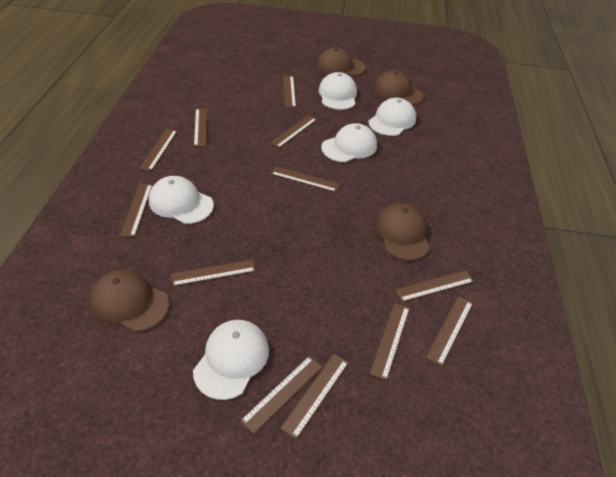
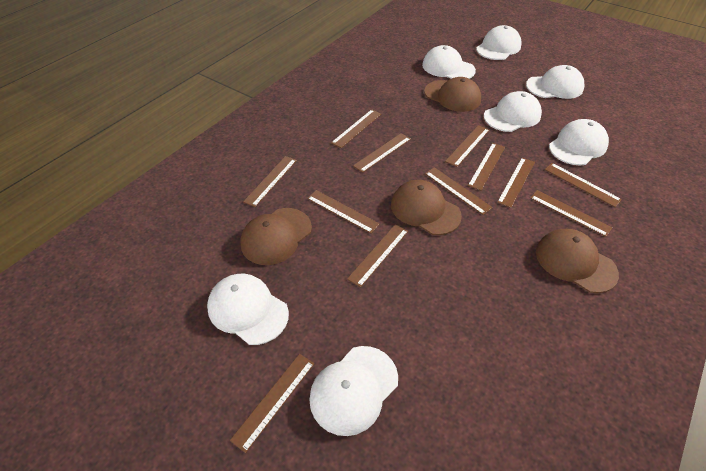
white cap: 5 -> 7

